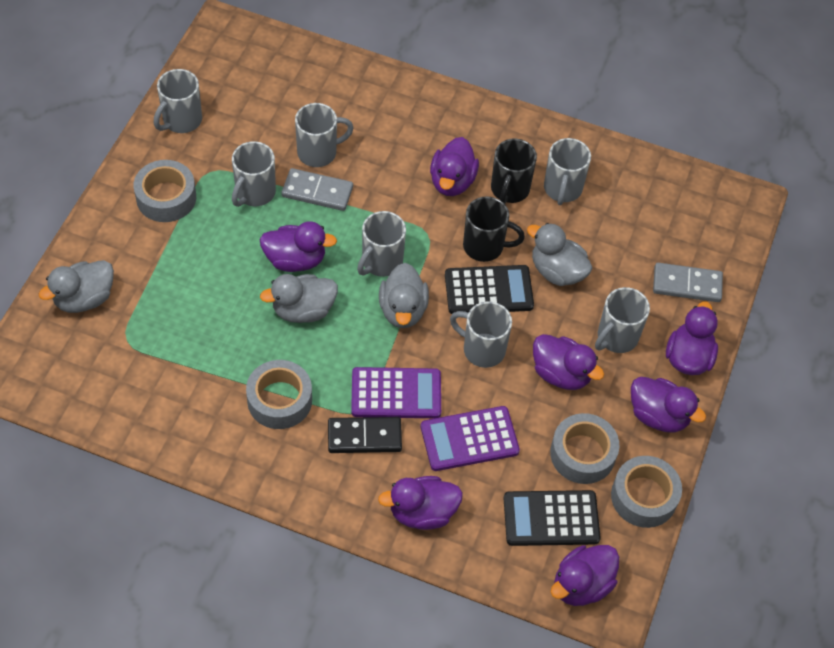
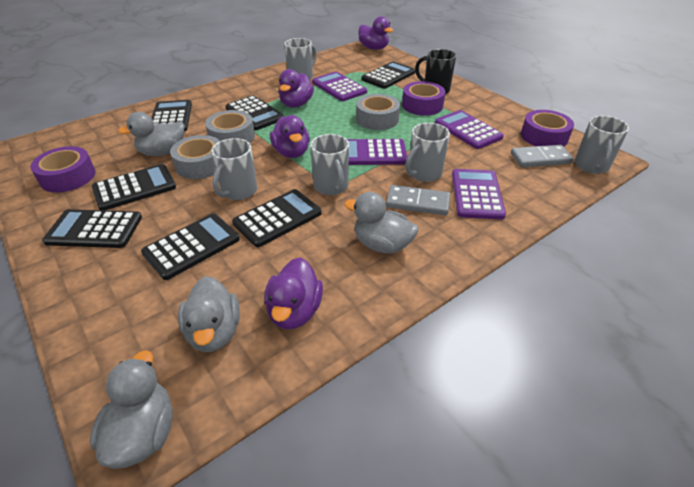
black calculator: 2 -> 7
black domino: 1 -> 0
black mug: 2 -> 1
grey mug: 7 -> 5
grey tape: 4 -> 3
purple calculator: 2 -> 4
purple duck: 7 -> 4
purple tape: 0 -> 3

